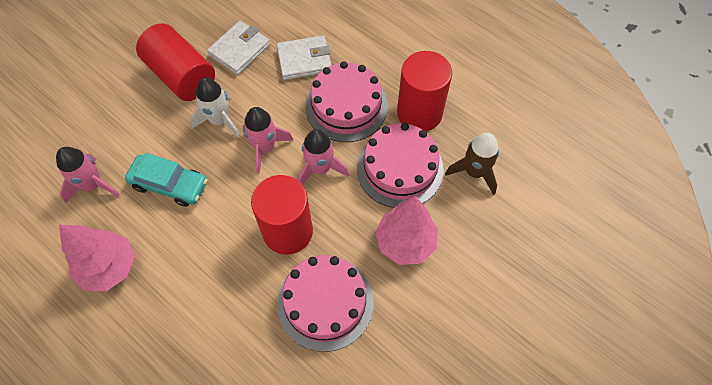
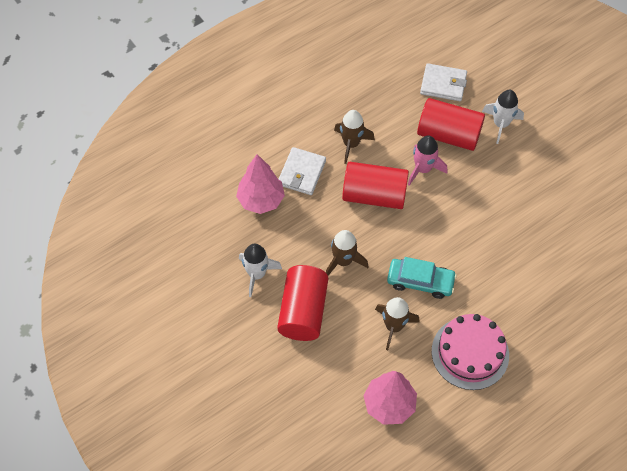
brown rocket: 1 -> 3
pink cake: 3 -> 1
pink rocket: 3 -> 1
white rocket: 1 -> 2

